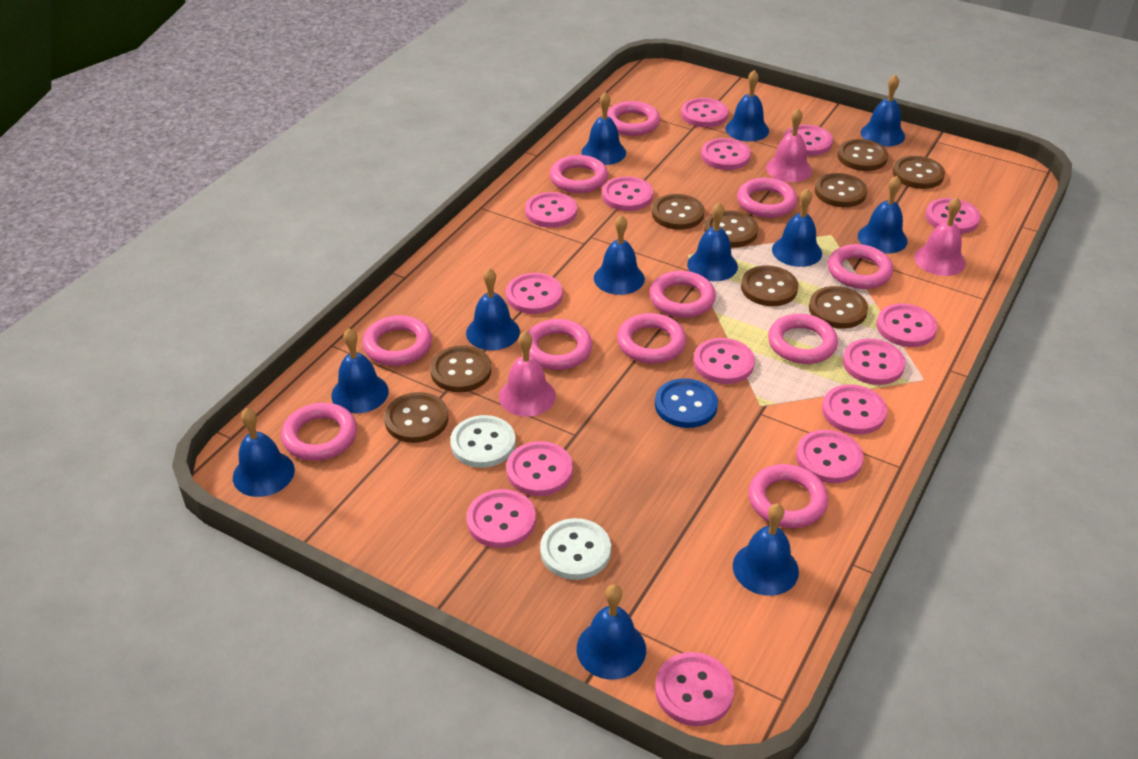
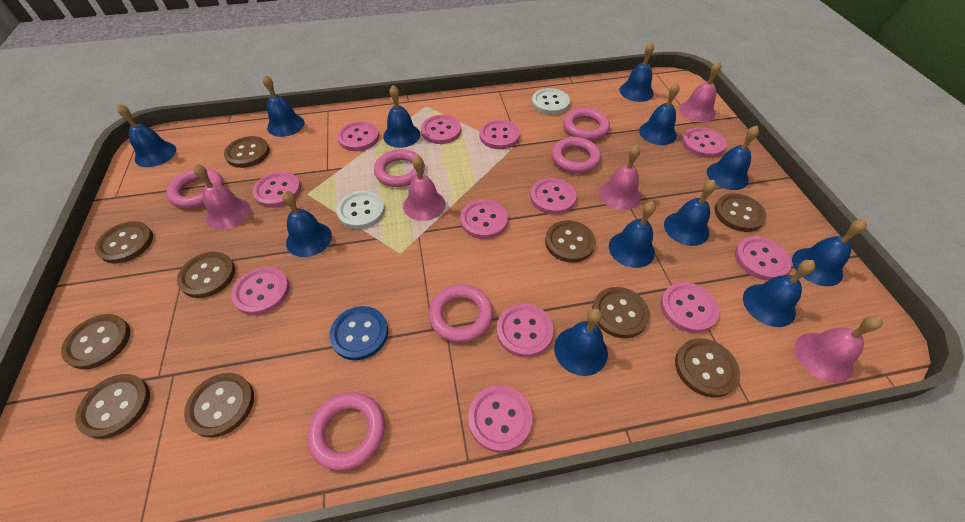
brown button: 9 -> 10
pink bell: 3 -> 5
pink button: 15 -> 12
pink ring: 11 -> 6

